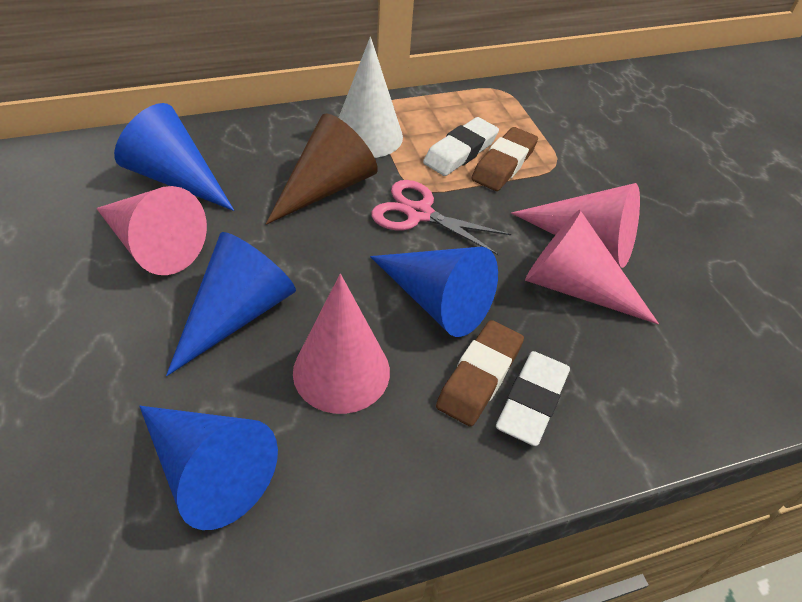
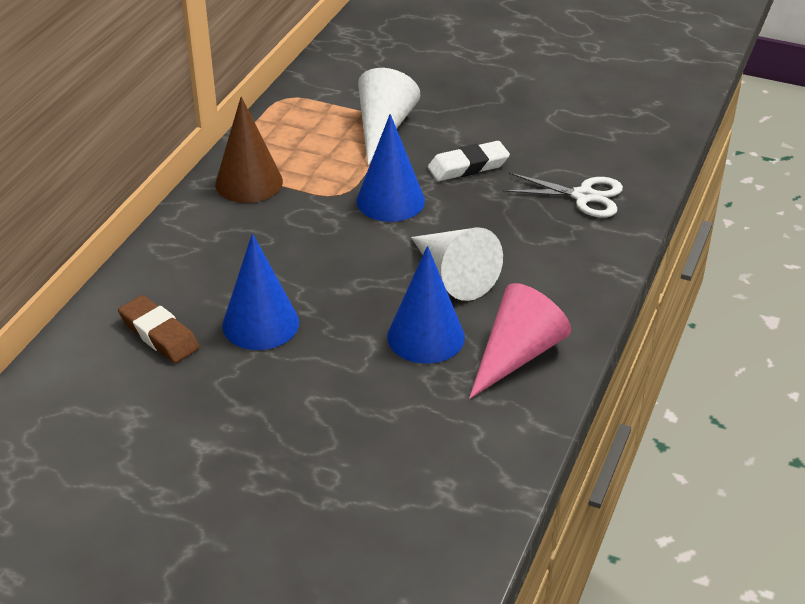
blue cone: 4 -> 3
brown eraser: 2 -> 1
pink cone: 4 -> 1
pink scissors: 1 -> 0
white cone: 1 -> 2
white eraser: 2 -> 1
white scissors: 0 -> 1

